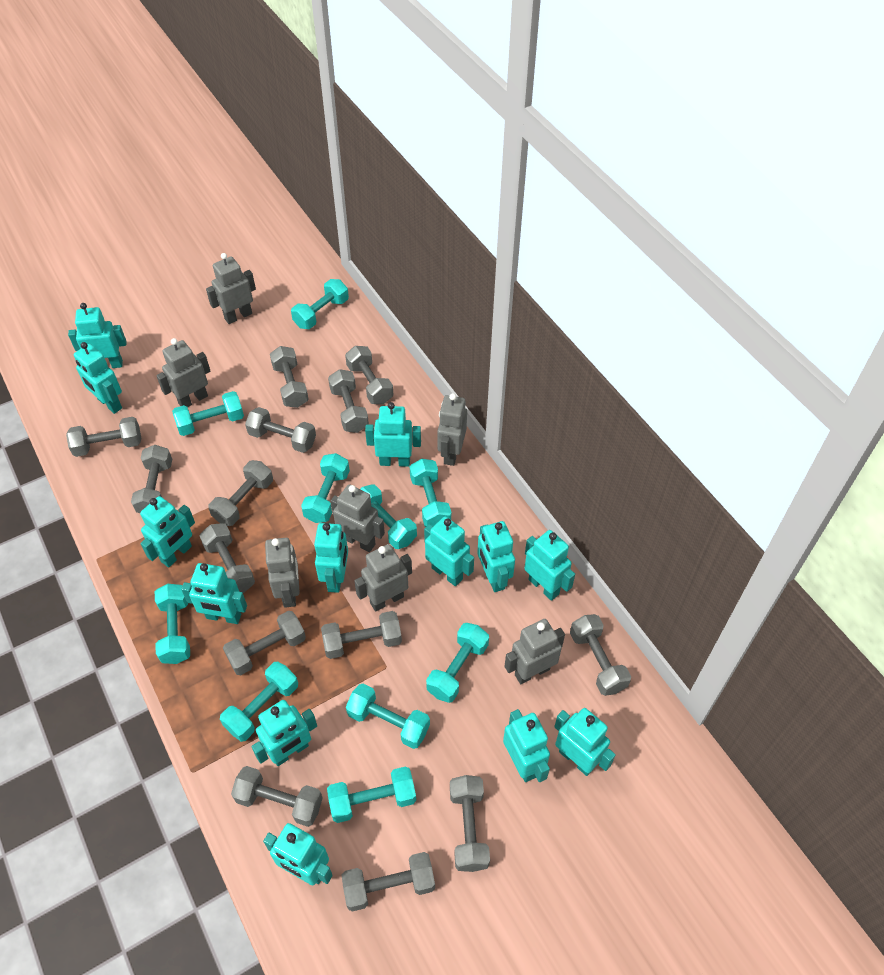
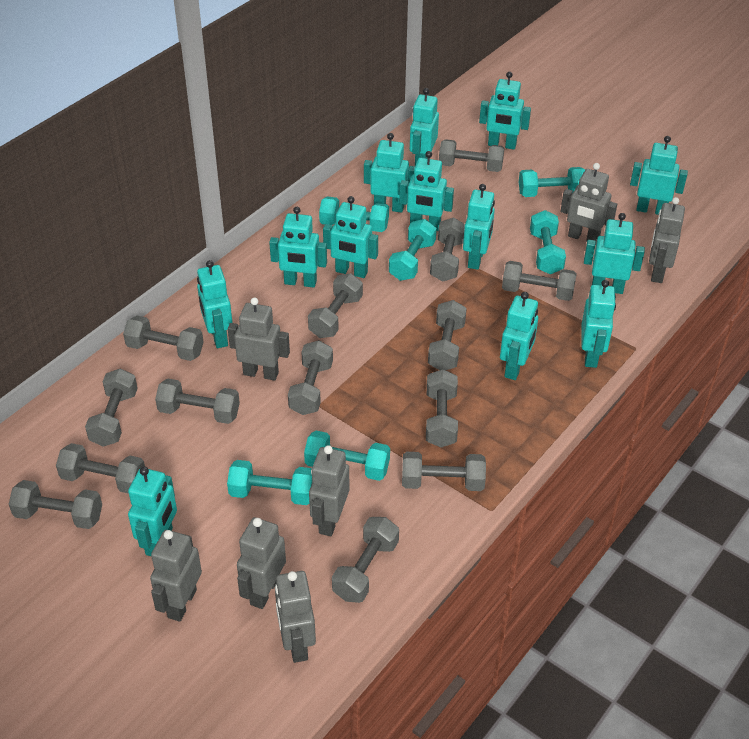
turquoise dumbbell: 10 -> 6

